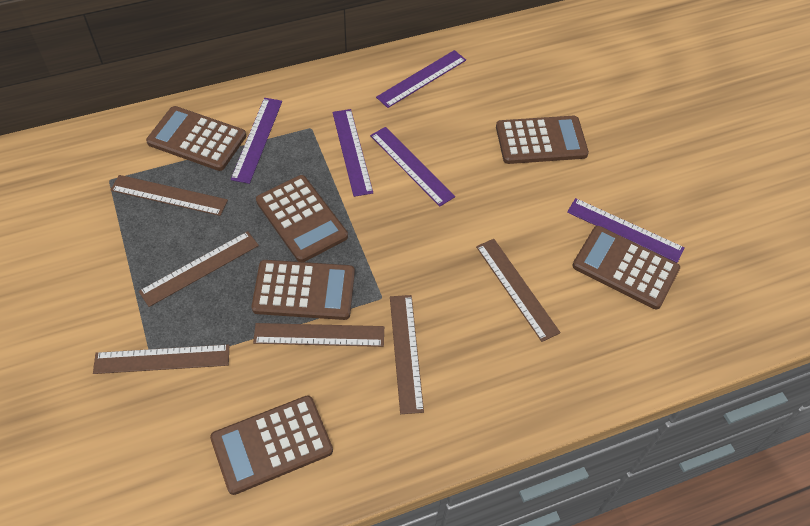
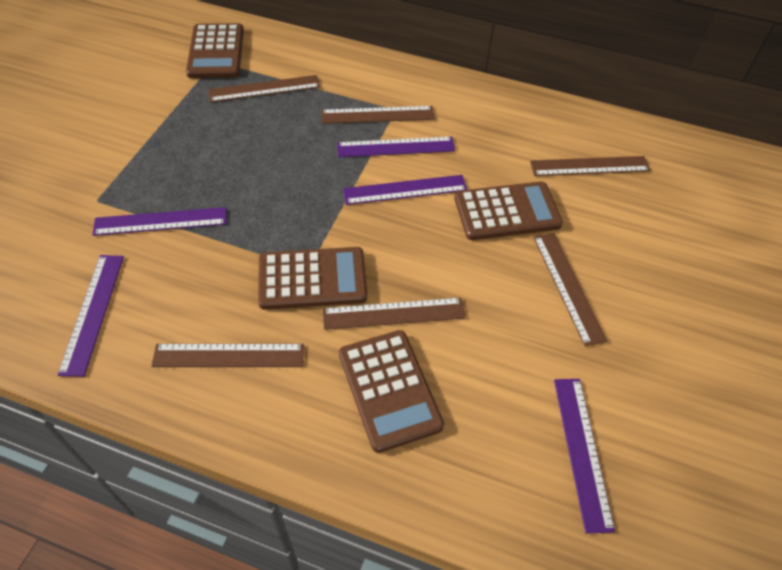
brown calculator: 6 -> 4

